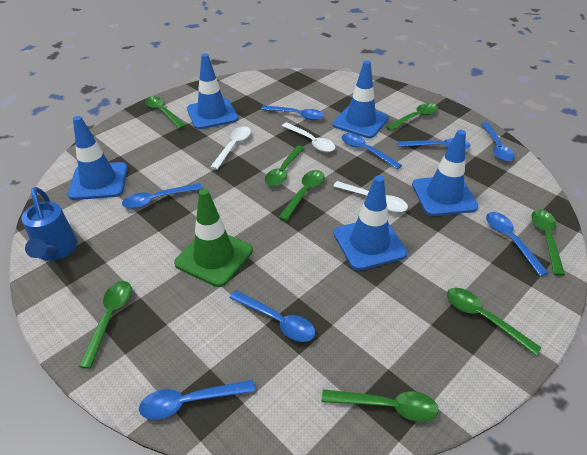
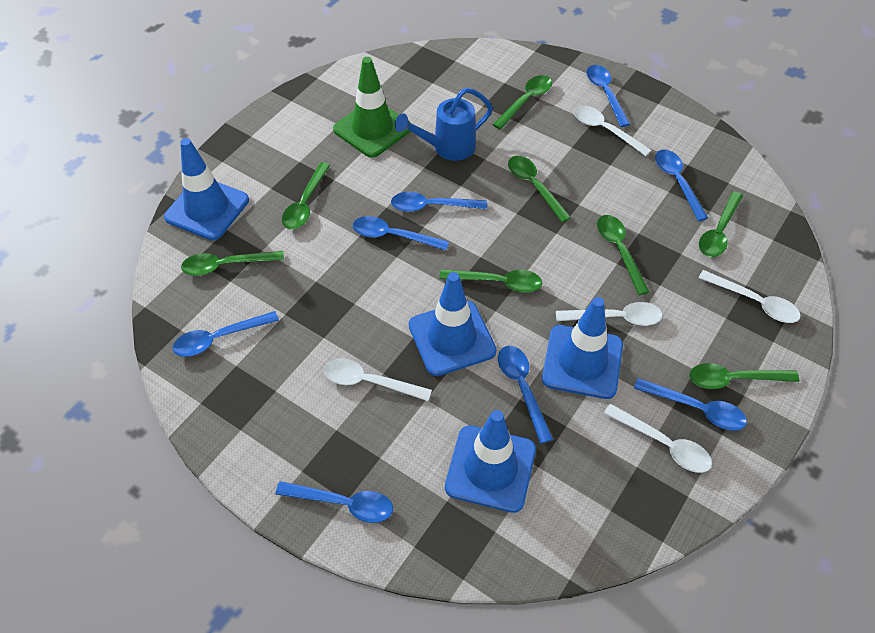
blue traffic cone: 5 -> 4
white spoon: 3 -> 5

